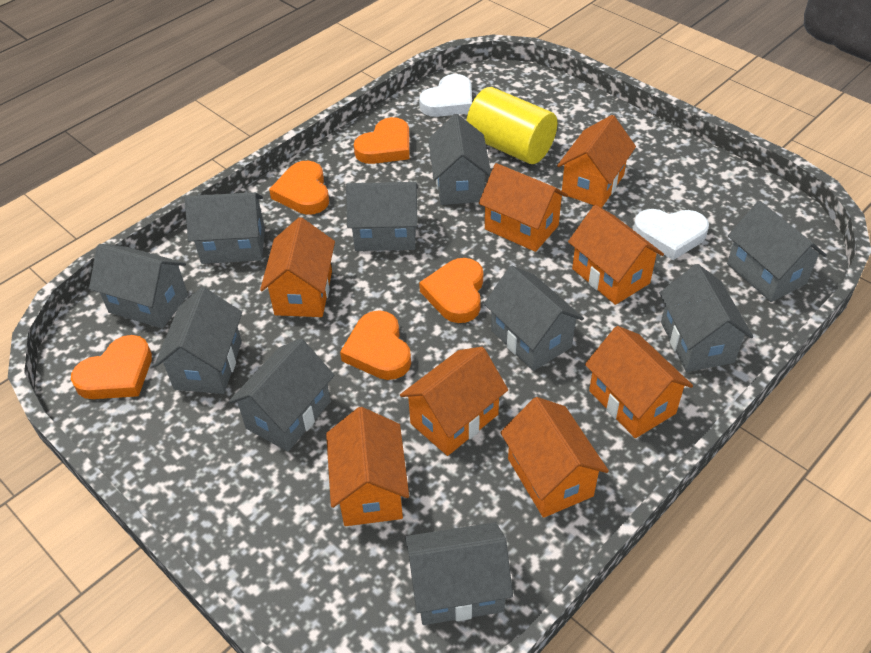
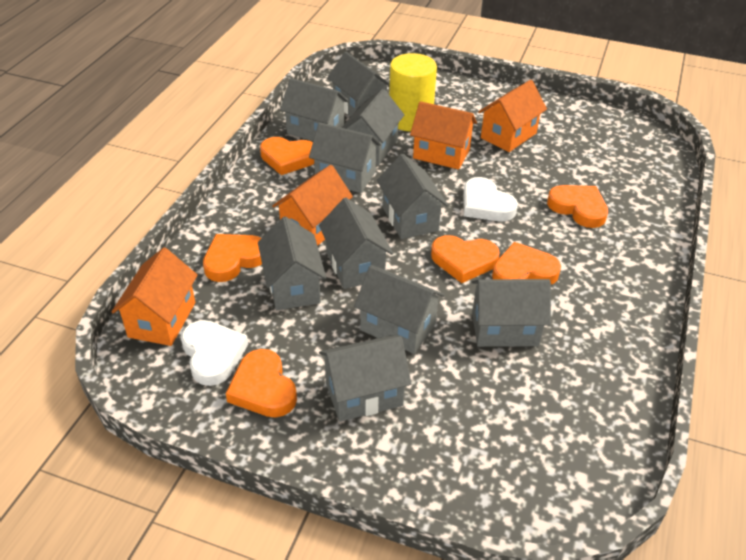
orange heart: 5 -> 6
orange house: 8 -> 4

